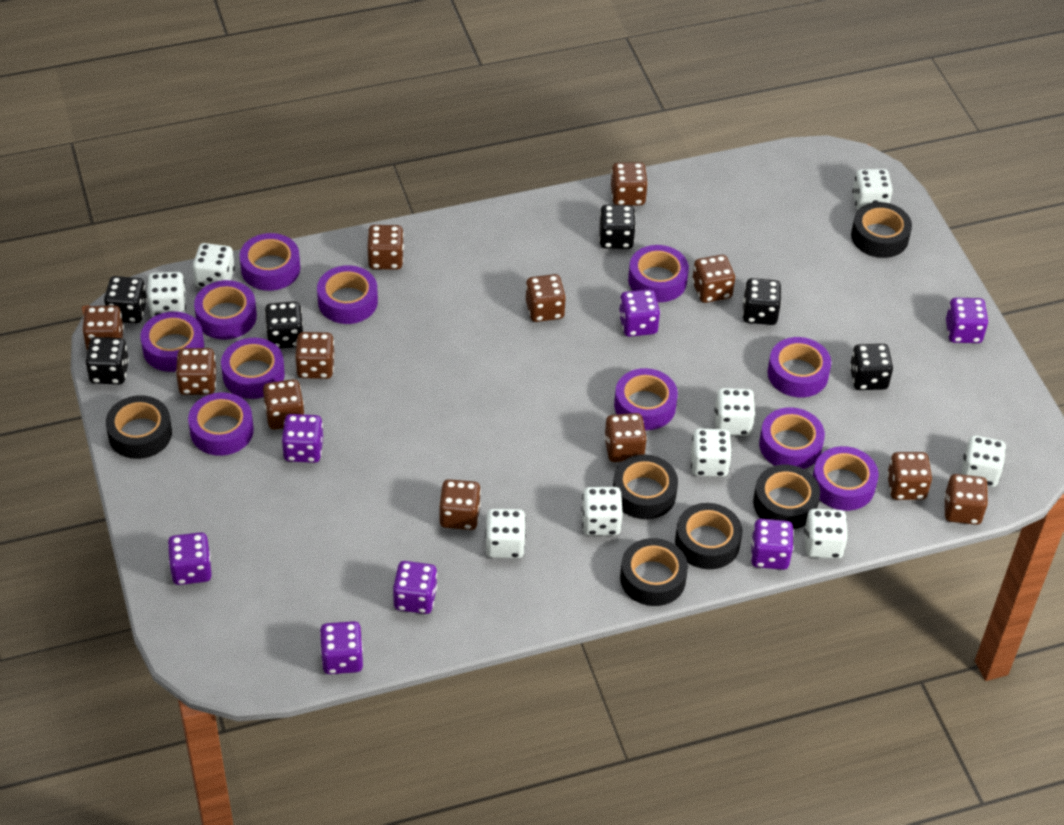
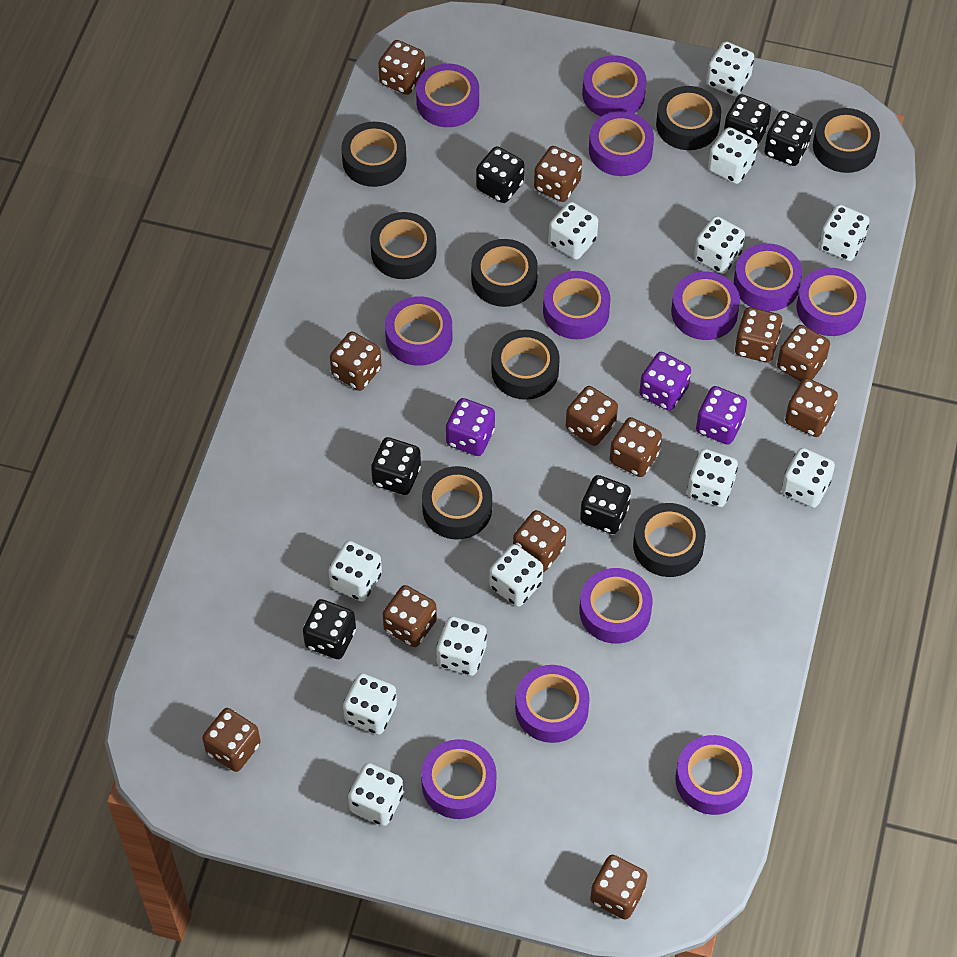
black tape: 6 -> 8
purple dice: 7 -> 3
purple tape: 11 -> 12
white dice: 9 -> 12

